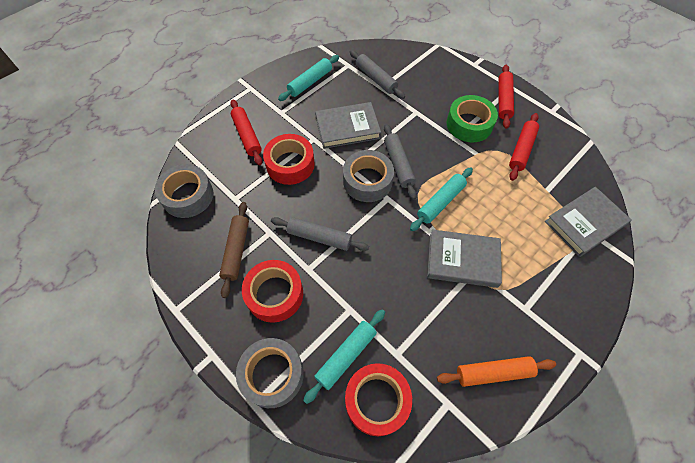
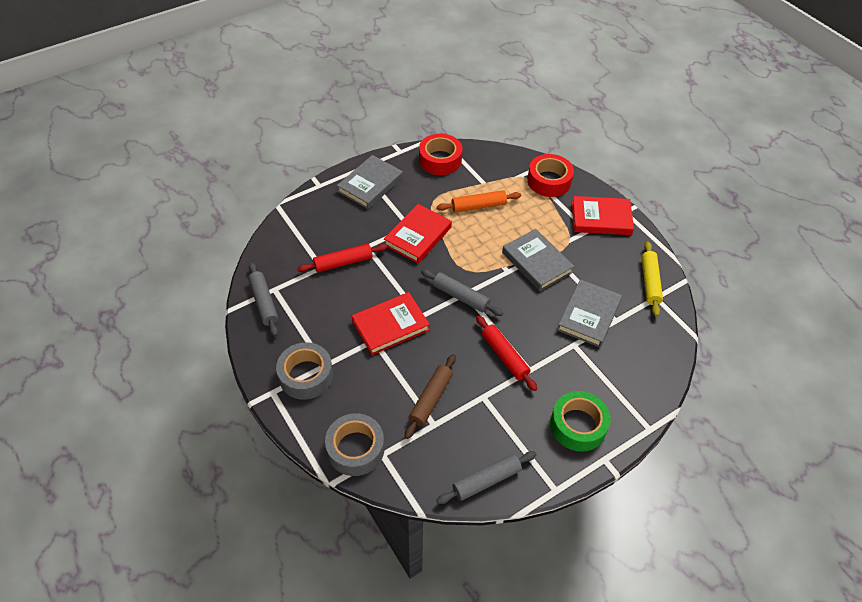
grey tape: 3 -> 2
red book: 0 -> 3
red rolling pin: 3 -> 2
red tape: 3 -> 2
turquoise rolling pin: 3 -> 0
yellow rolling pin: 0 -> 1

